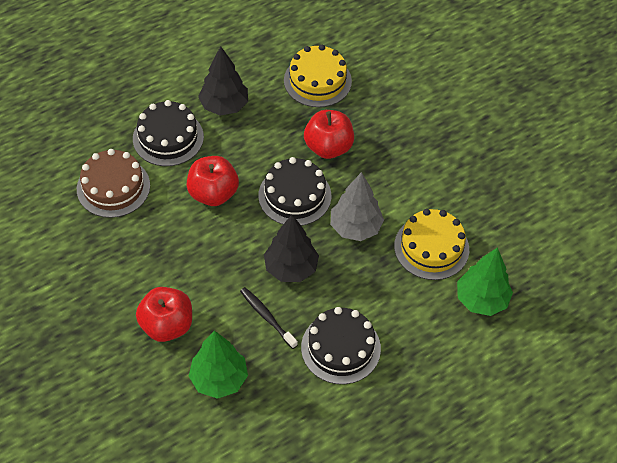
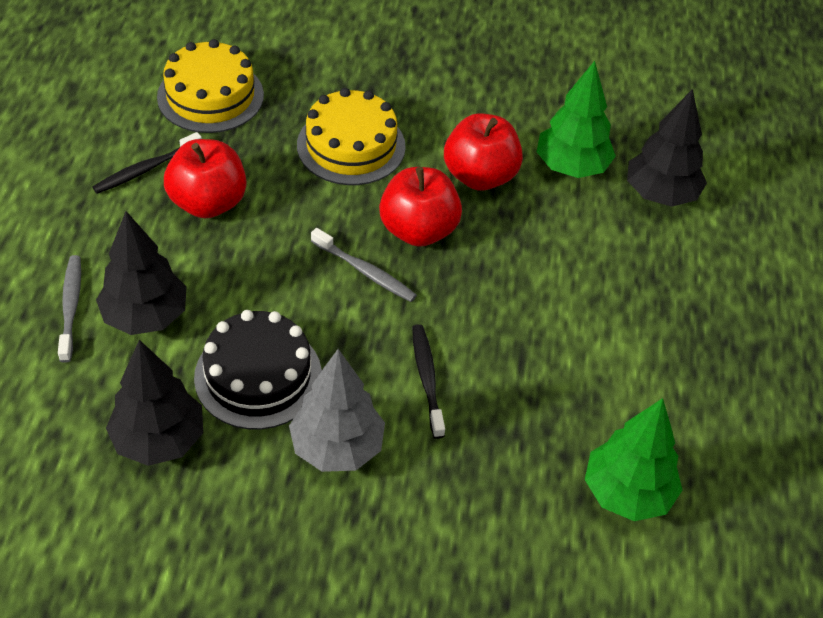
black cake: 3 -> 1
black toothbrush: 1 -> 2
black tree: 2 -> 3
brown cake: 1 -> 0
grey toothbrush: 0 -> 2

